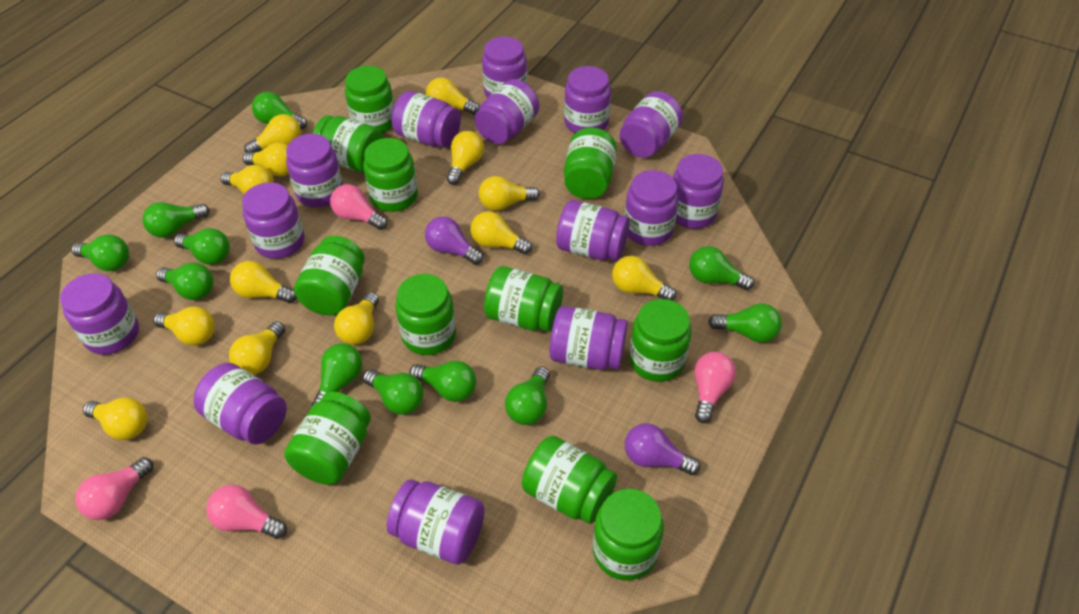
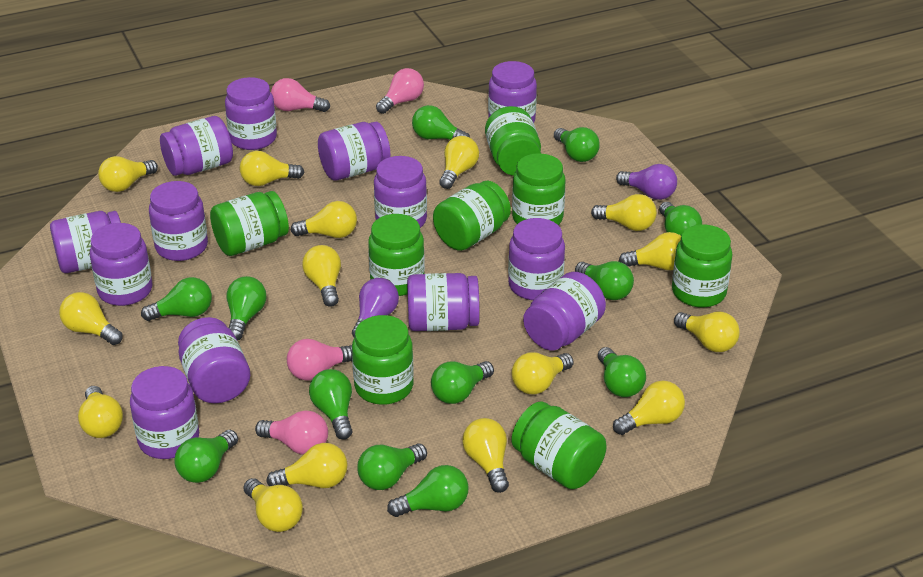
green jar: 11 -> 8
green light bulb: 11 -> 12
purple jar: 14 -> 13
yellow light bulb: 13 -> 15

